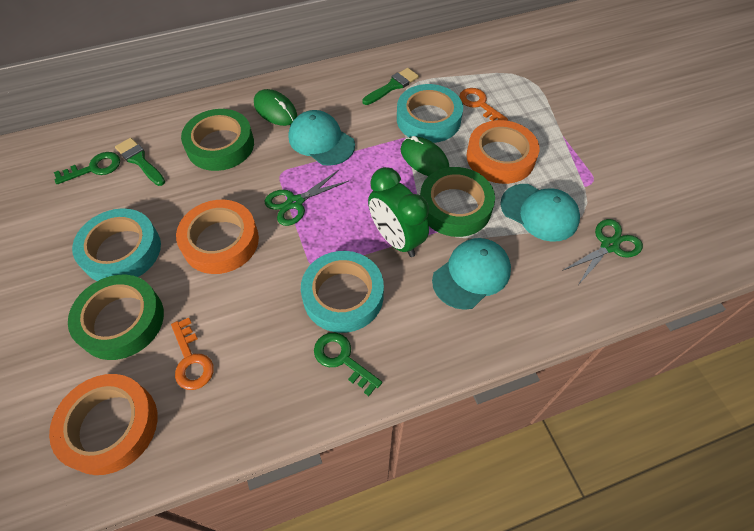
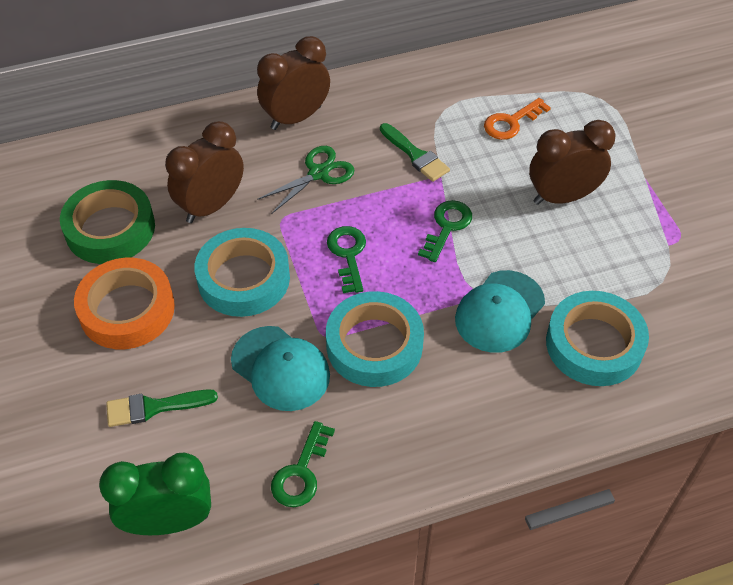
brown clock: 0 -> 3
green key: 2 -> 3
green mouse: 2 -> 0
green scissors: 2 -> 1
green tape: 3 -> 1
orange key: 2 -> 1
orange tape: 3 -> 1
turquoise cap: 3 -> 2

